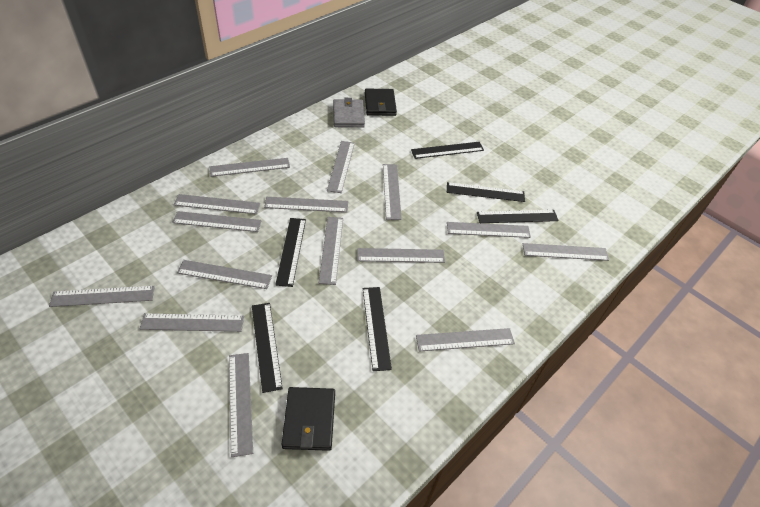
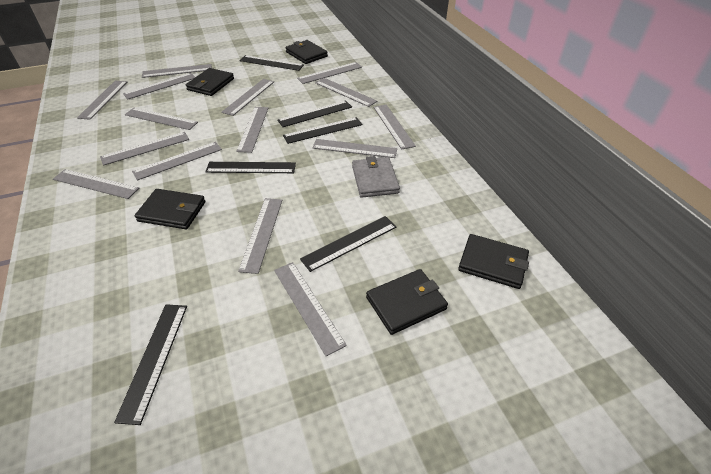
black wallet: 2 -> 5

